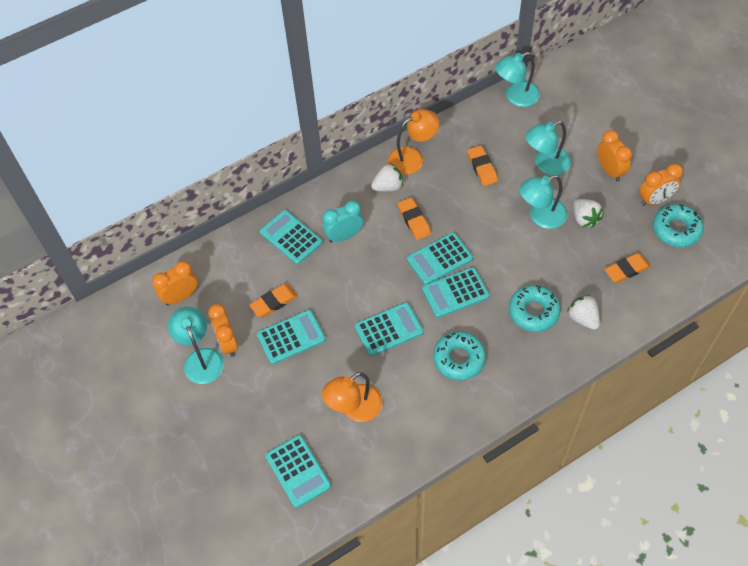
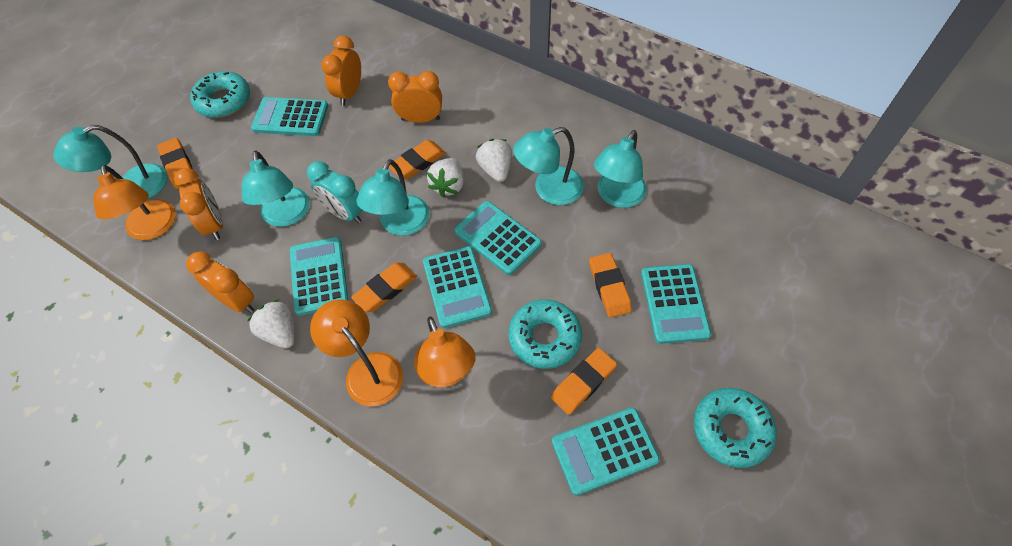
orange eraser: 4 -> 5
orange lamp: 2 -> 3
turquoise lamp: 4 -> 5

